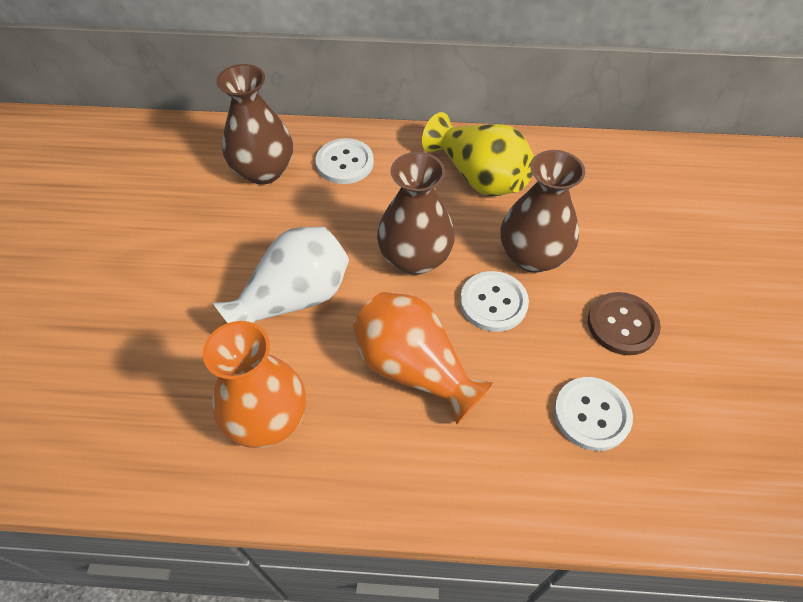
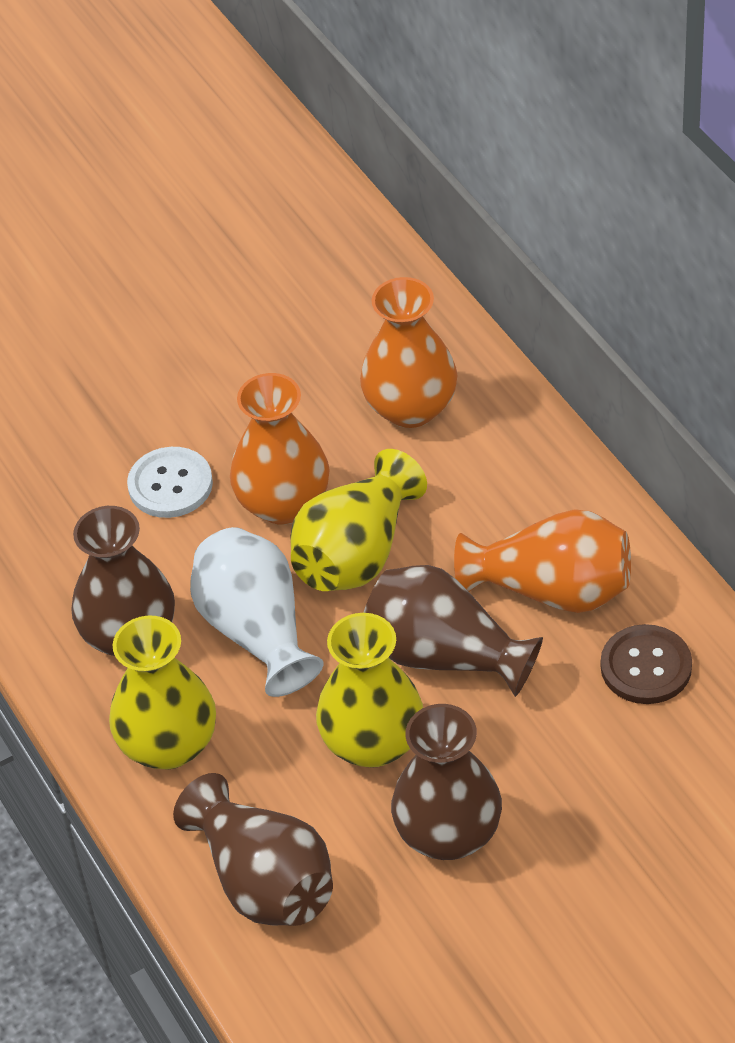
brown vase: 3 -> 4
orange vase: 2 -> 3
white button: 3 -> 1
yellow vase: 1 -> 3

